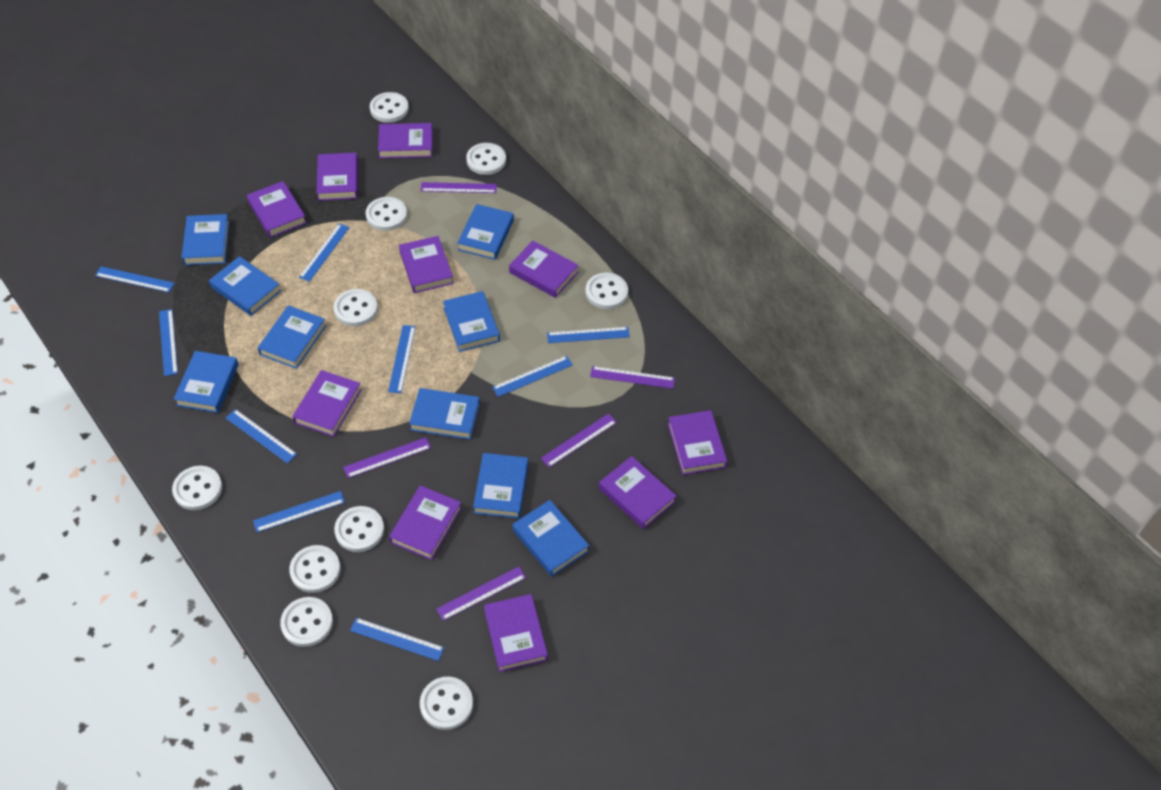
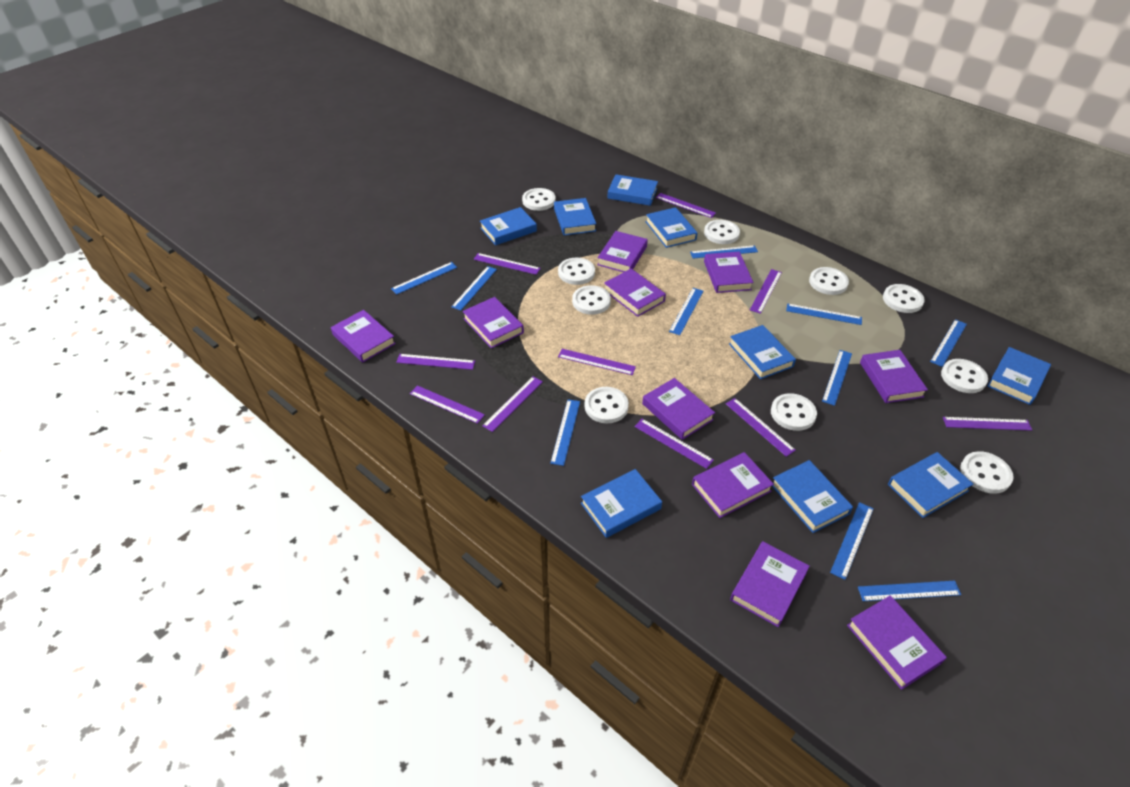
blue ruler: 9 -> 10
purple ruler: 5 -> 10

